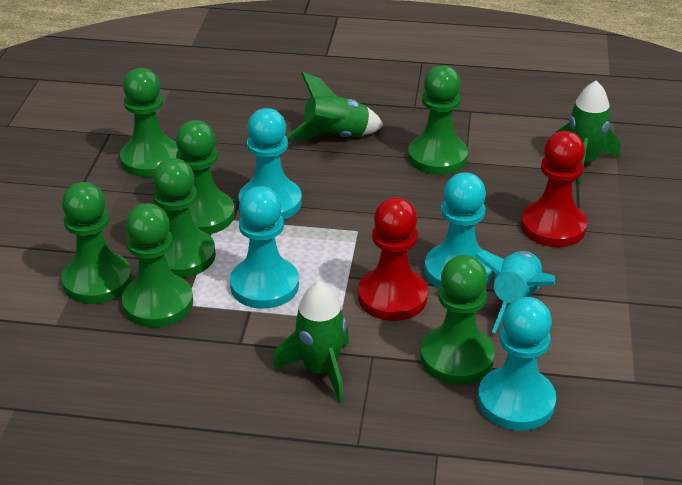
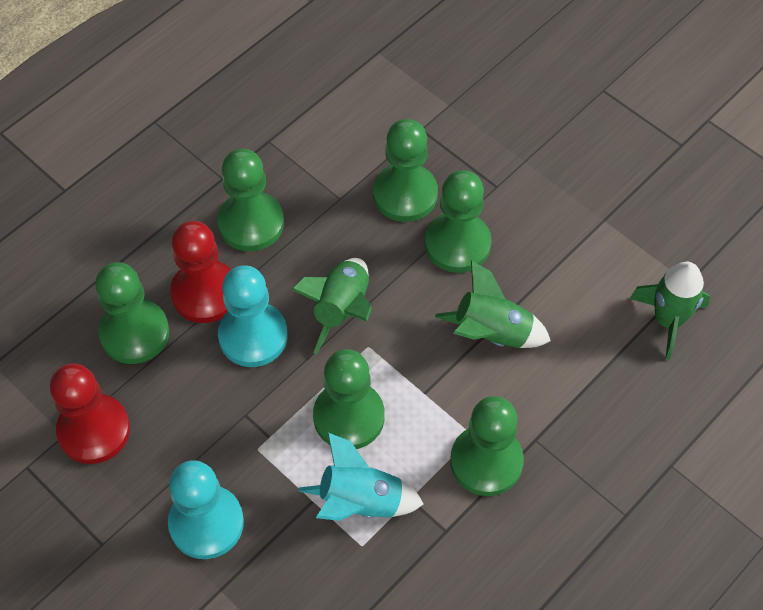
green pawn: 7 -> 6
turquoise pawn: 4 -> 2

